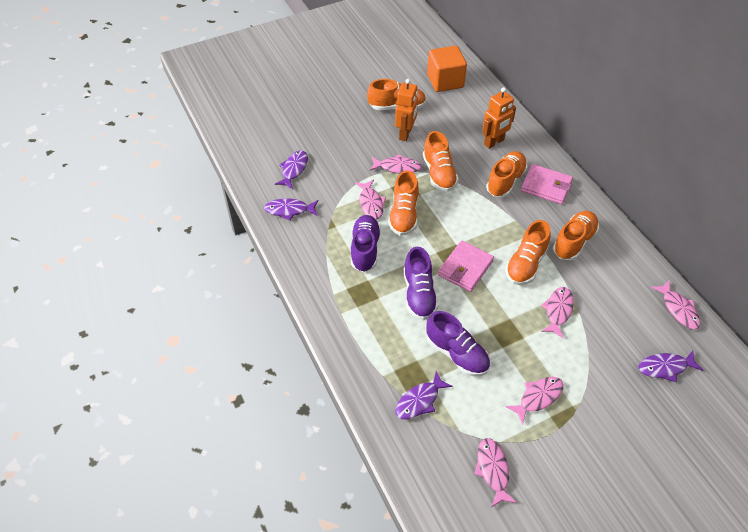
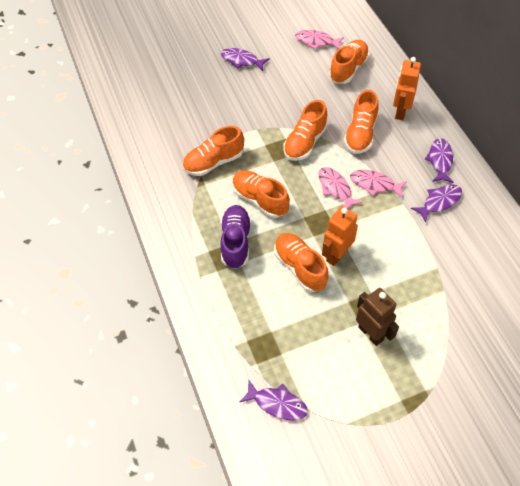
brown robot: 0 -> 1
orange cube: 1 -> 0
pink fish: 6 -> 3
pink wallet: 2 -> 0
purple shoe: 3 -> 1

